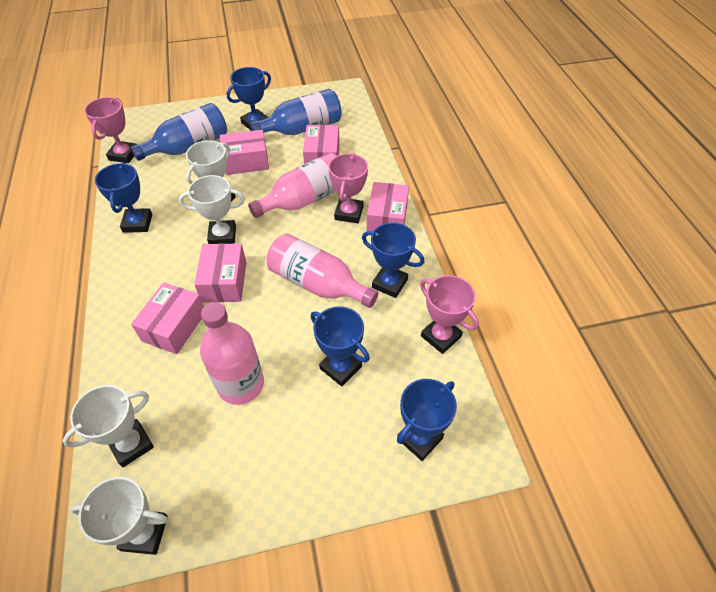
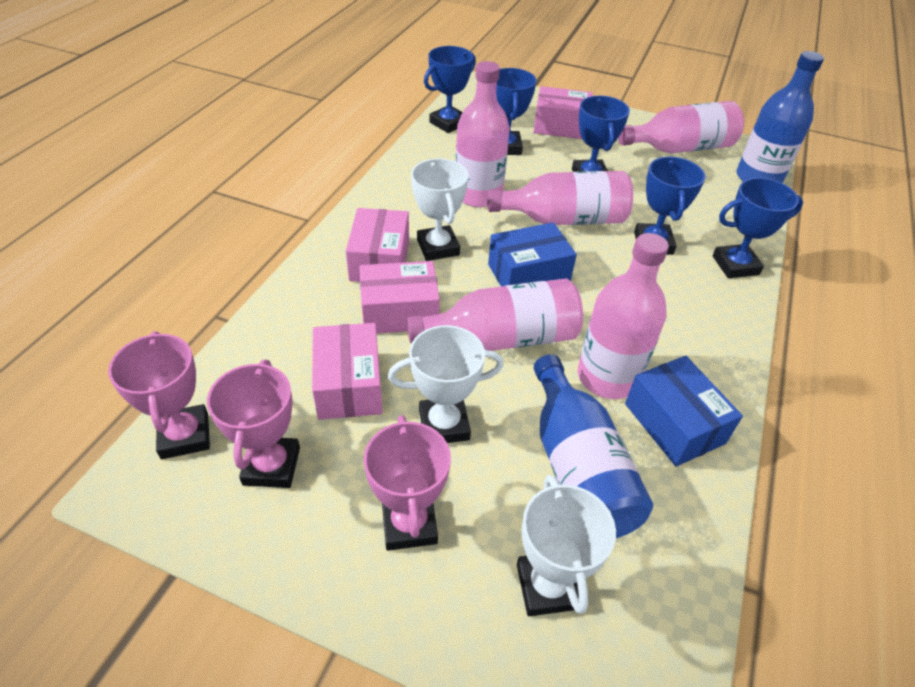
blue box: 0 -> 2
pink bottle: 3 -> 5
pink box: 5 -> 4
white trophy: 4 -> 3

